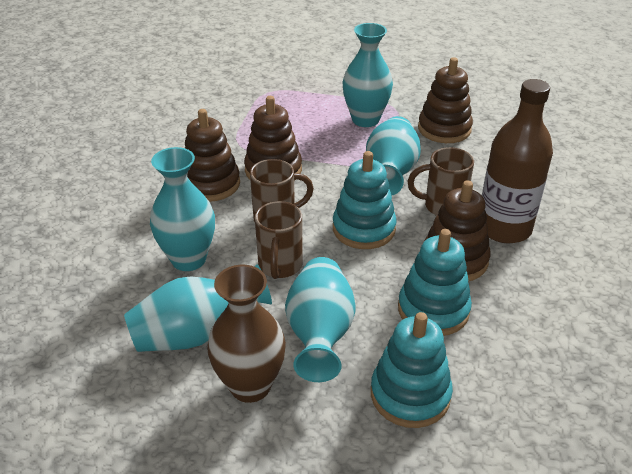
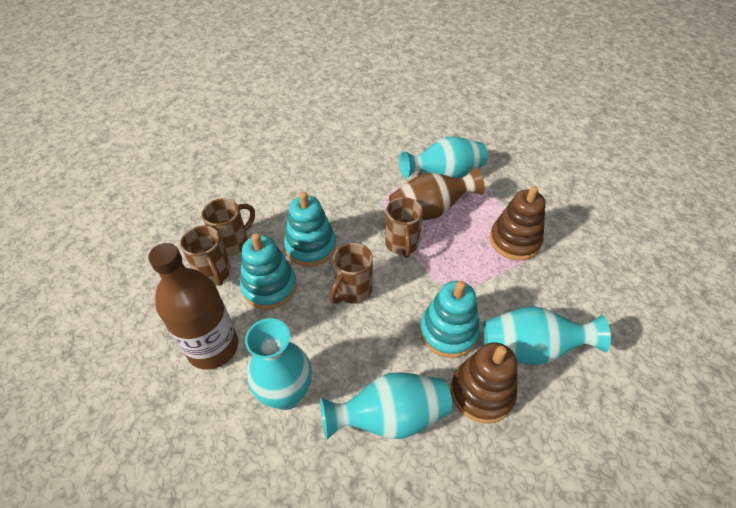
brown mug: 3 -> 4
brown stacking toy: 4 -> 2
turquoise vase: 5 -> 4

